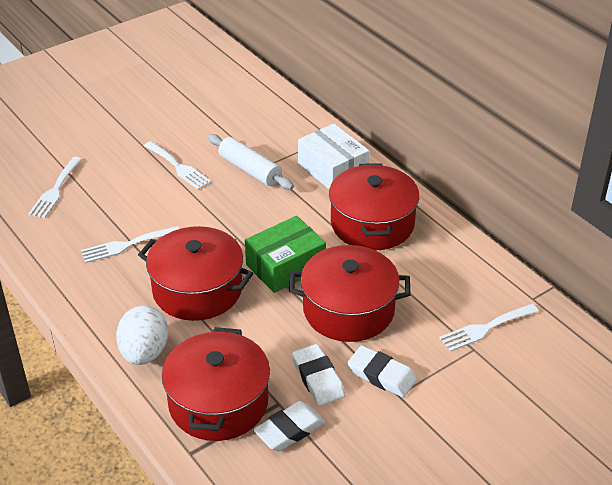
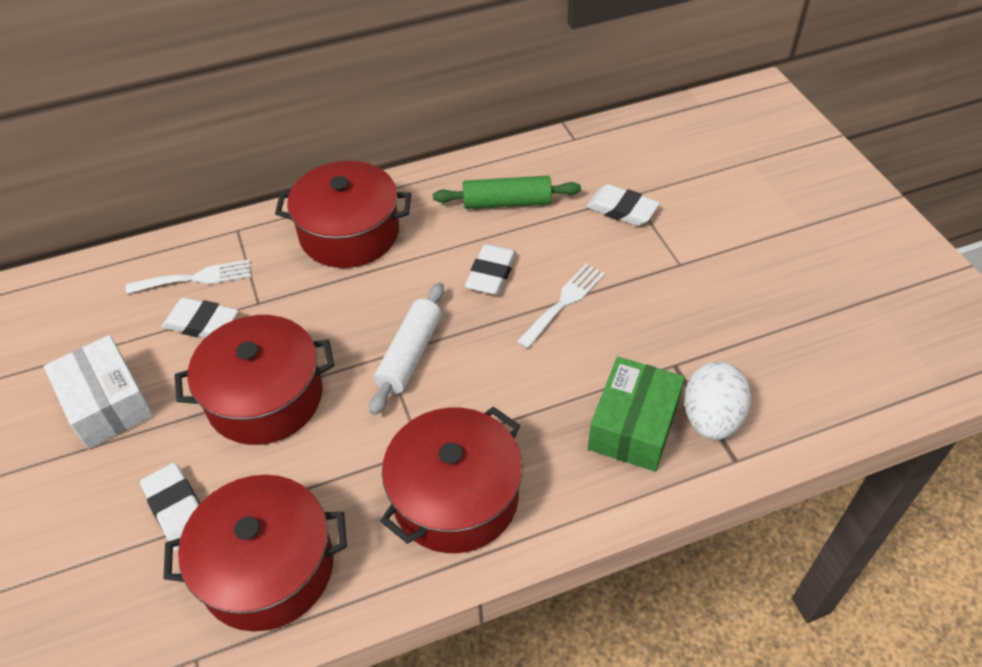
green rolling pin: 0 -> 1
white eraser: 3 -> 4
white fork: 4 -> 2

